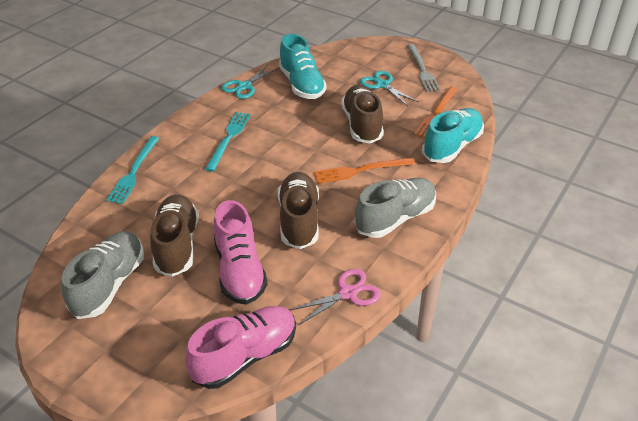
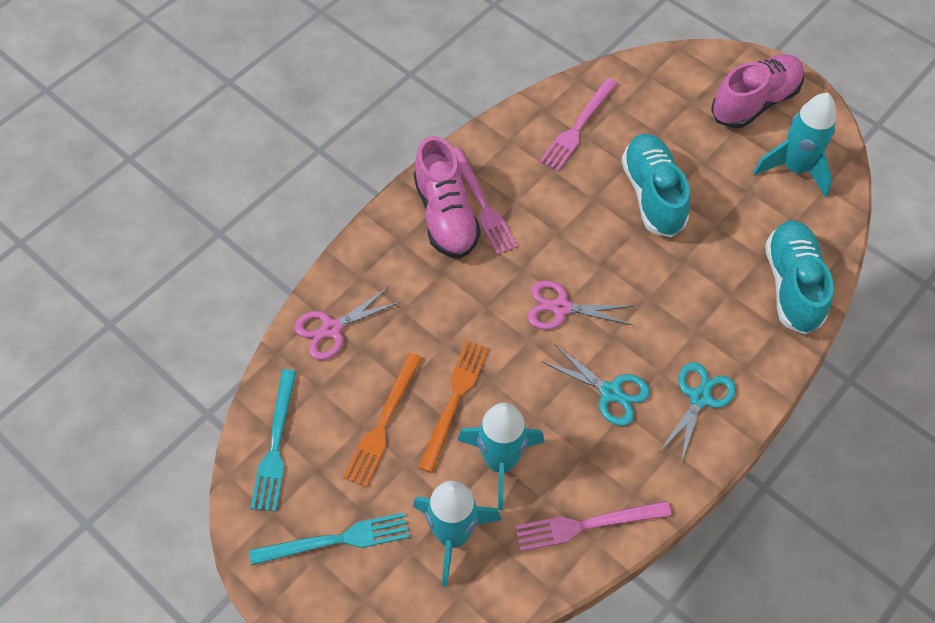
brown shoe: 3 -> 0
grey fork: 1 -> 0
grey shoe: 2 -> 0
pink fork: 0 -> 3
pink scissors: 1 -> 2
turquoise rocket: 0 -> 3

